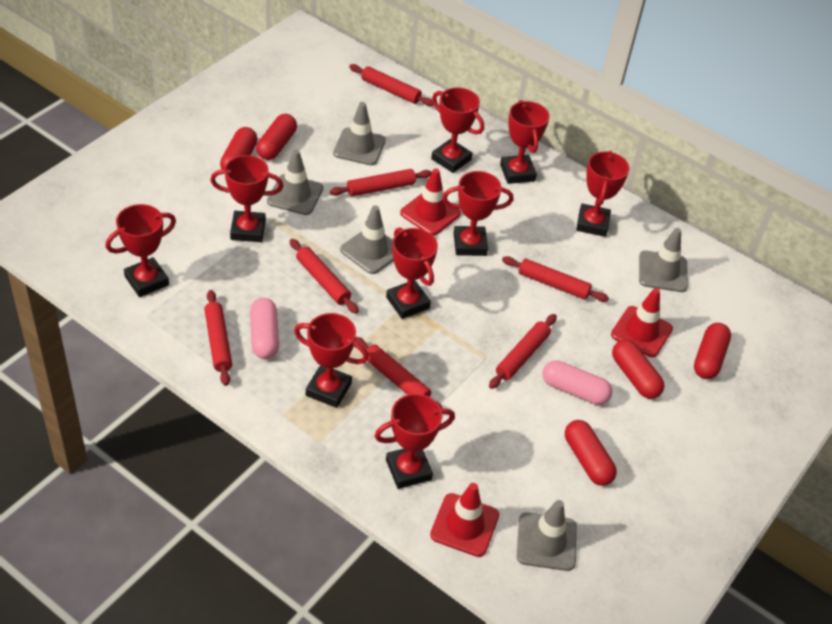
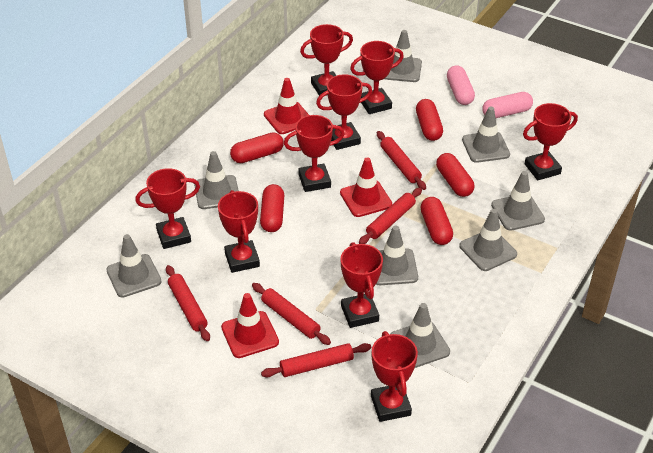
grey traffic cone: 5 -> 8
red rolling pin: 7 -> 5

